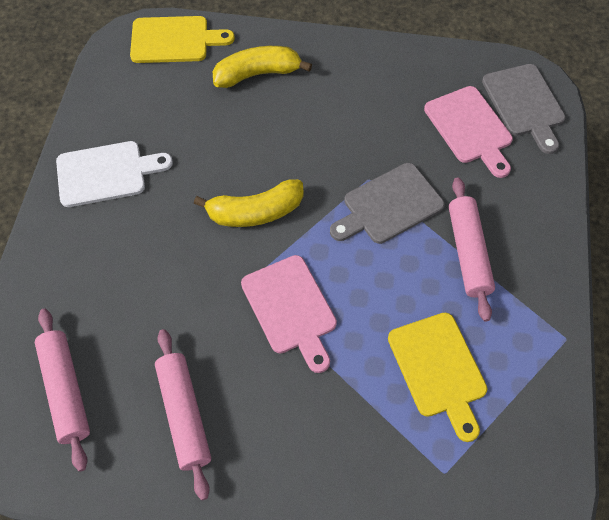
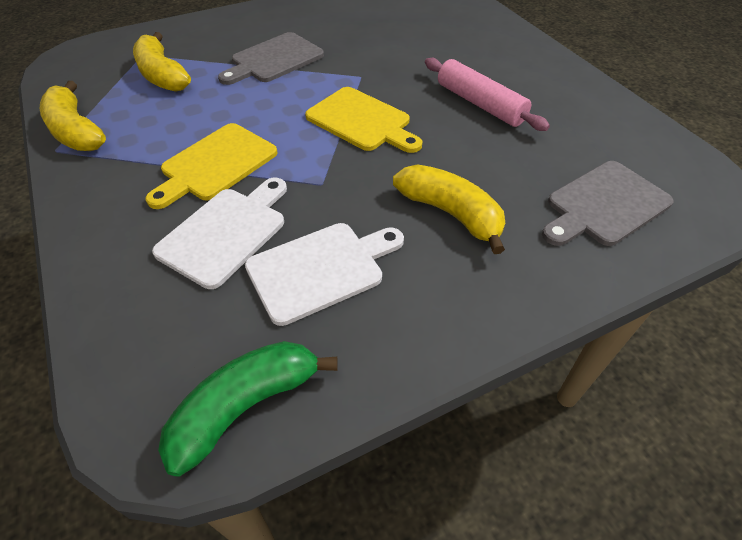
green banana: 0 -> 1
pink cutting board: 2 -> 0
pink rolling pin: 3 -> 1
white cutting board: 1 -> 2
yellow banana: 2 -> 3

